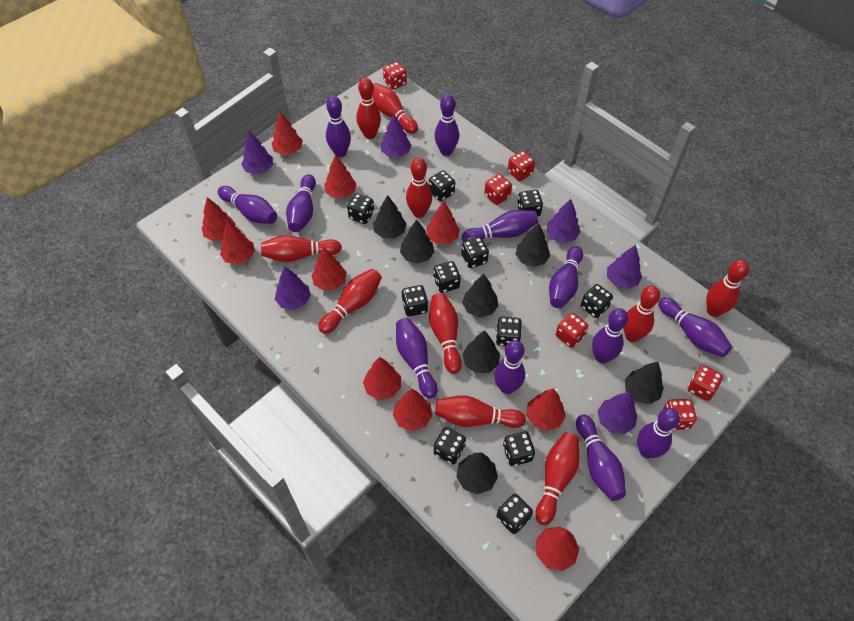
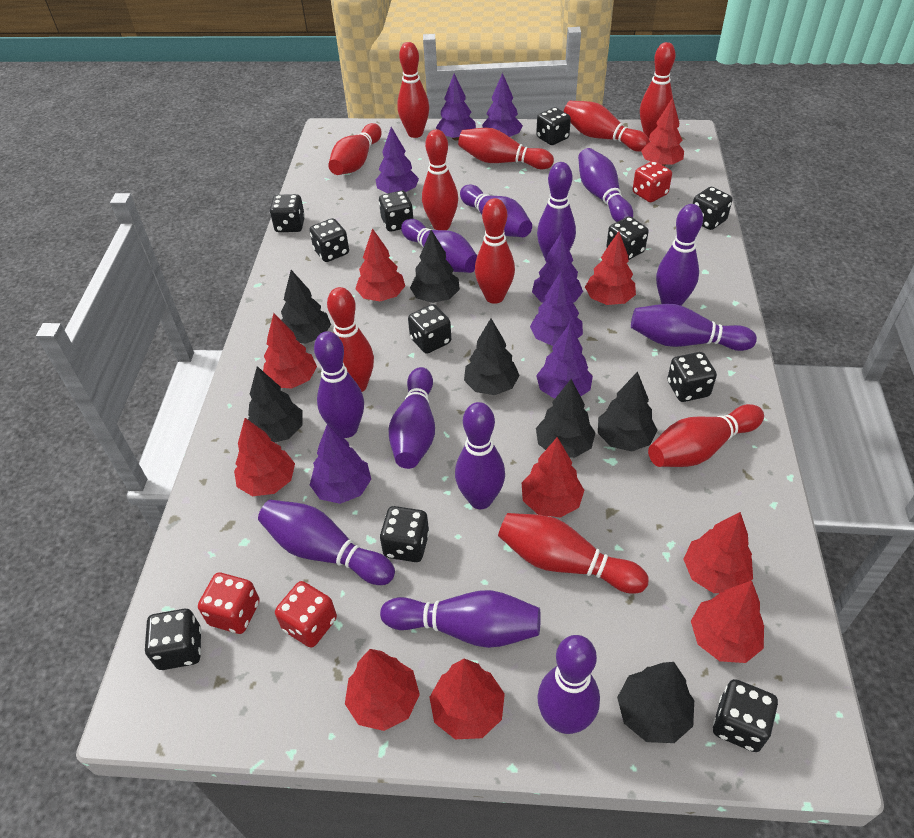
purple tree: 6 -> 7
red dice: 6 -> 3

